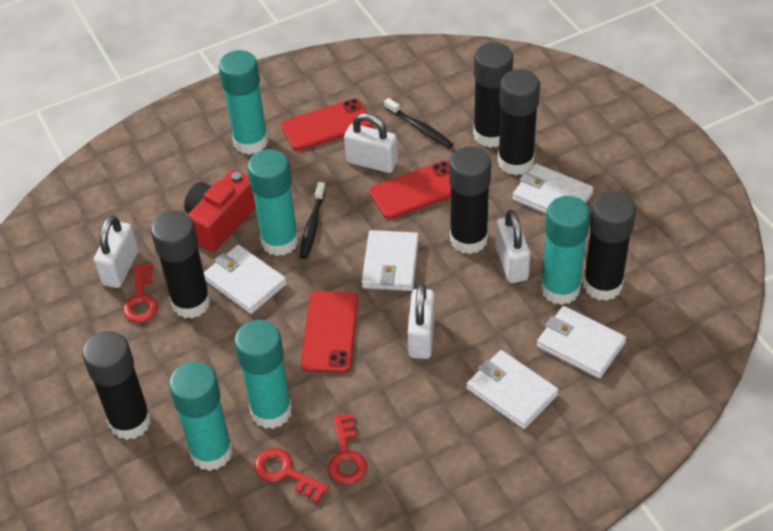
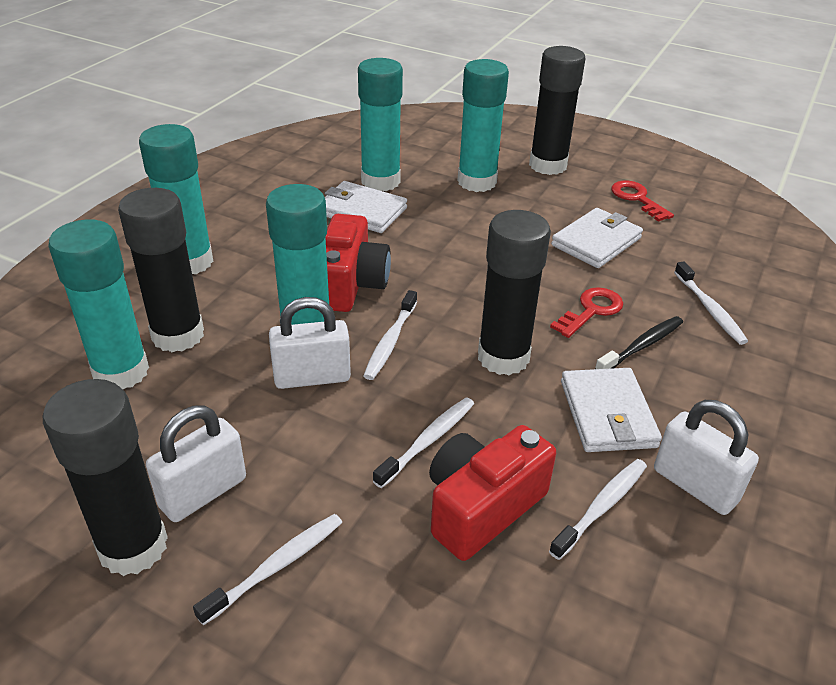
black glue stick: 6 -> 4
black toothbrush: 2 -> 1
red camera: 1 -> 2
red key: 3 -> 2
red phone: 3 -> 0
white padlock: 4 -> 3
white toothbrush: 0 -> 5
white wallet: 5 -> 3

